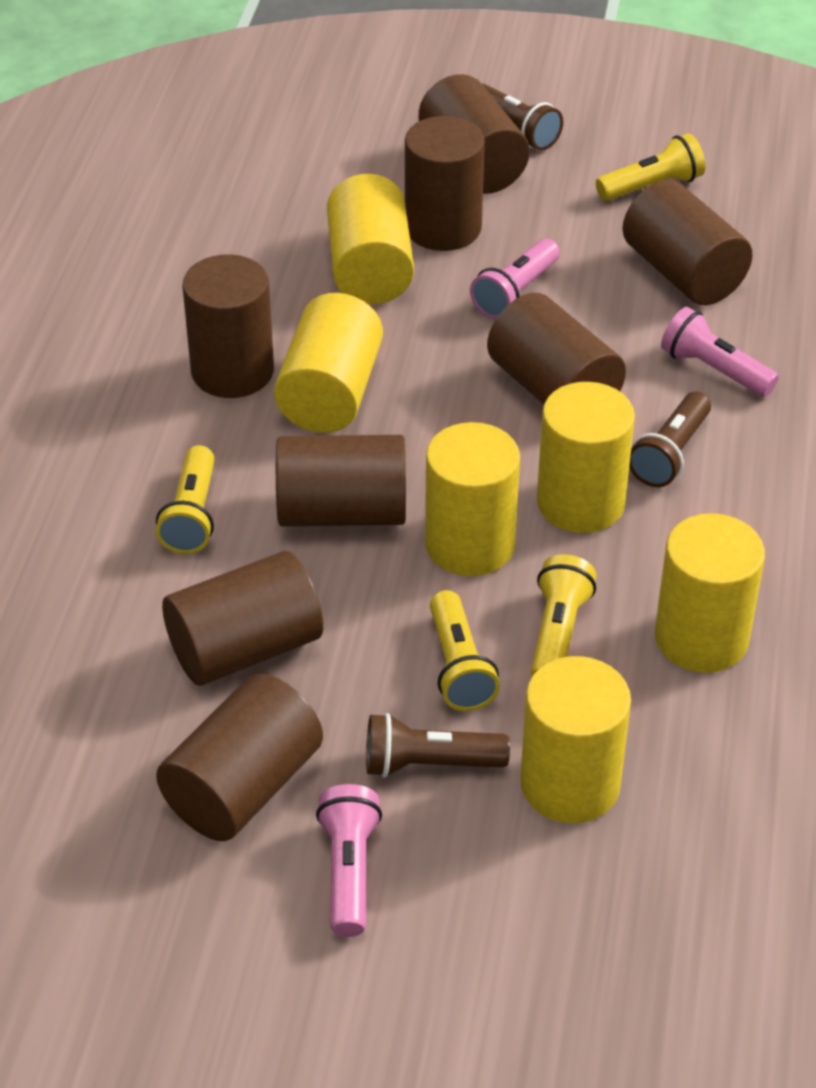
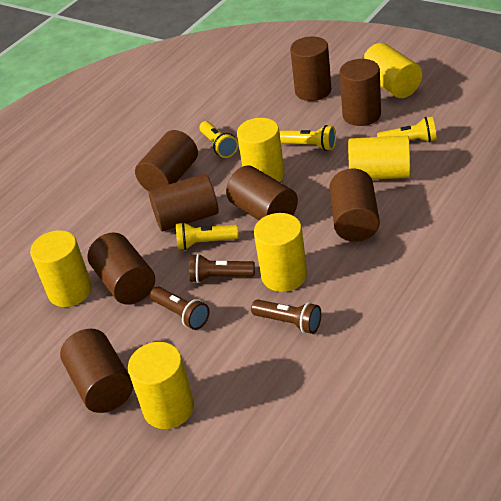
pink flashlight: 3 -> 0

